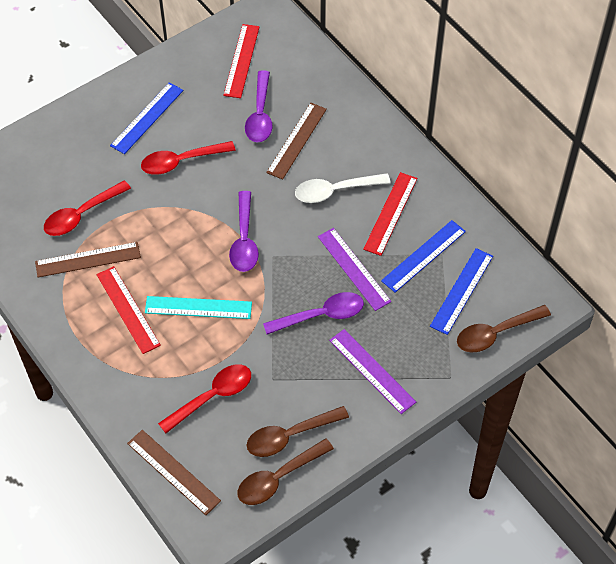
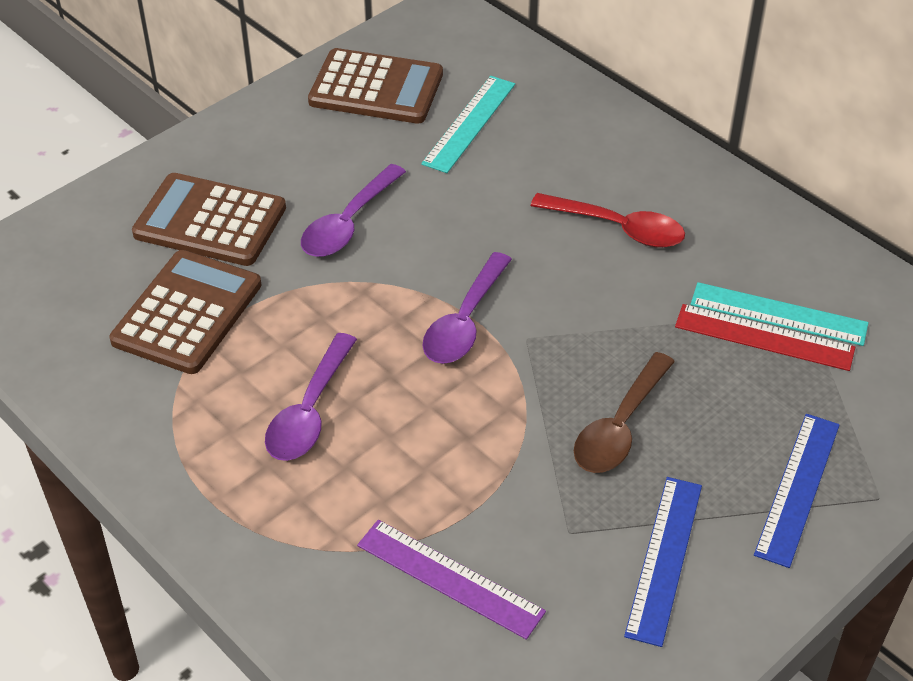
blue ruler: 3 -> 2
brown calculator: 0 -> 3
brown ruler: 3 -> 0
brown spoon: 3 -> 1
purple ruler: 2 -> 1
red ruler: 3 -> 1
red spoon: 3 -> 1
turquoise ruler: 1 -> 2
white spoon: 1 -> 0

